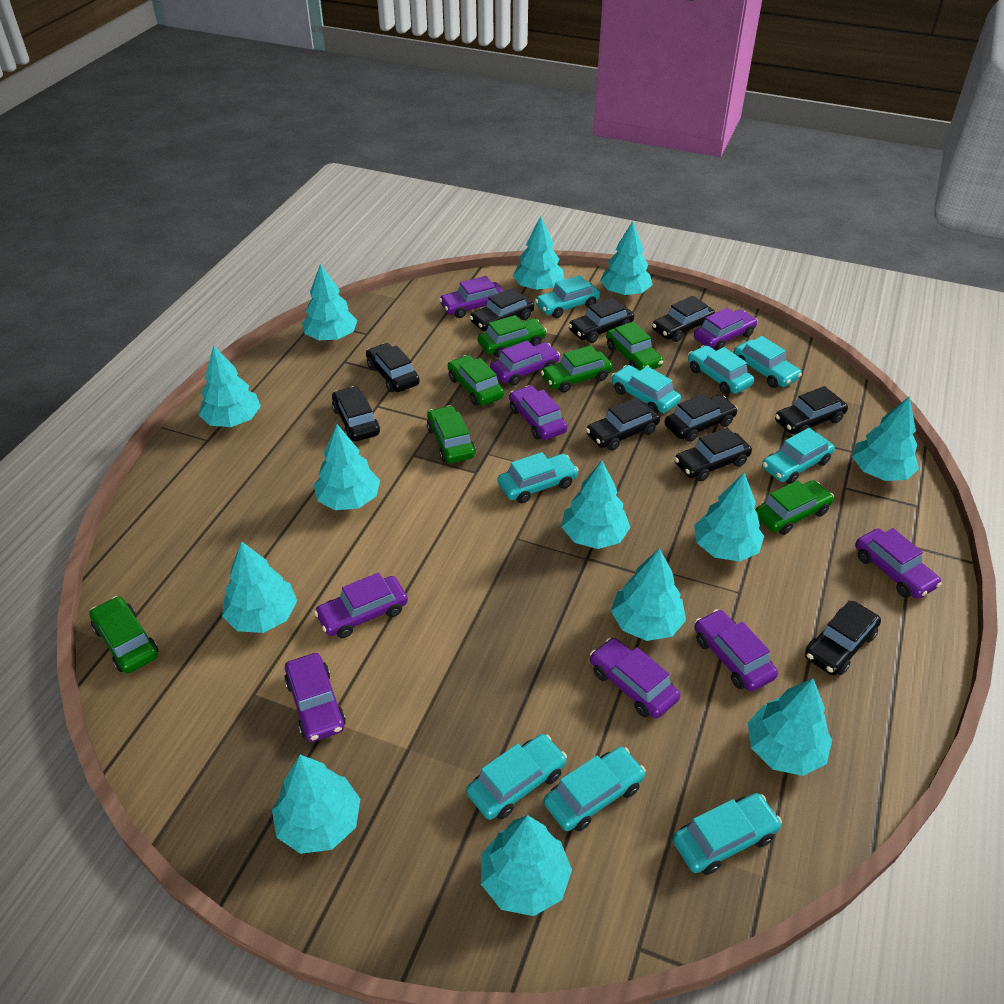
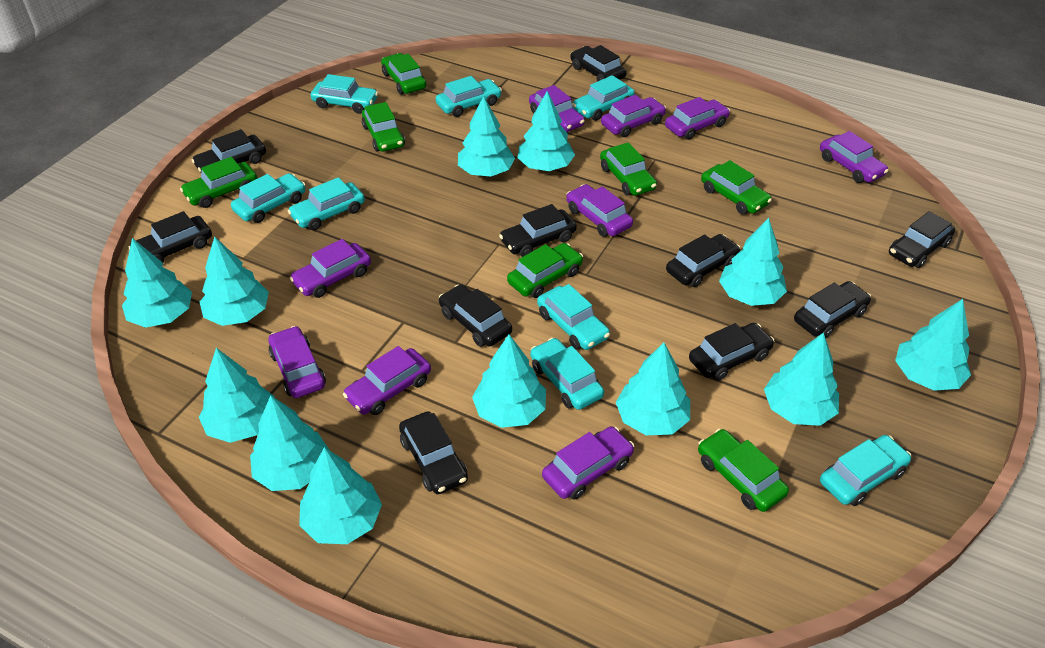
turquoise car: 9 -> 8
turquoise tree: 13 -> 12

